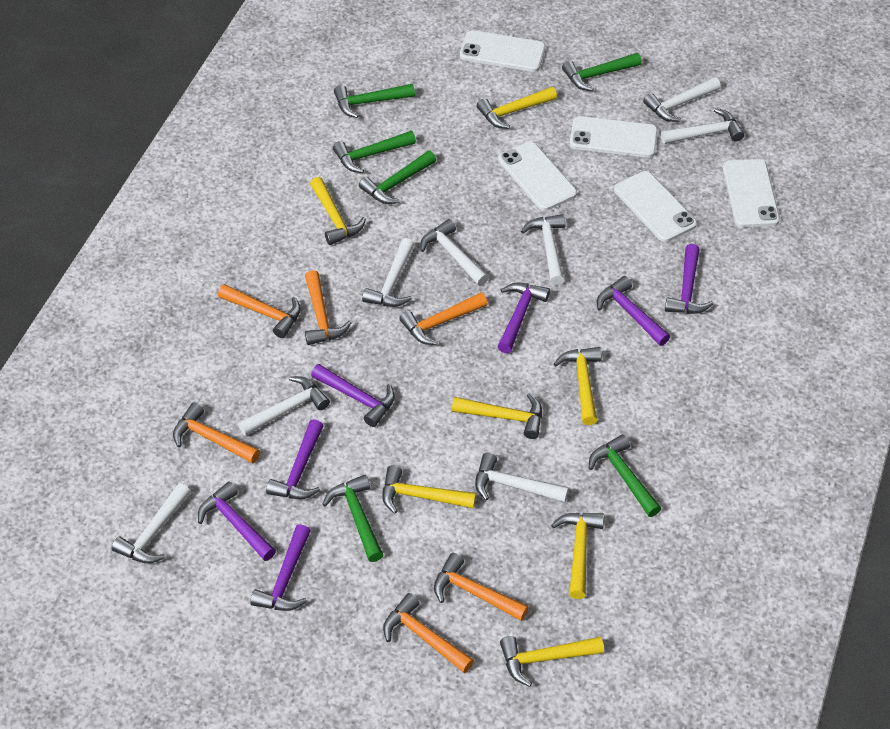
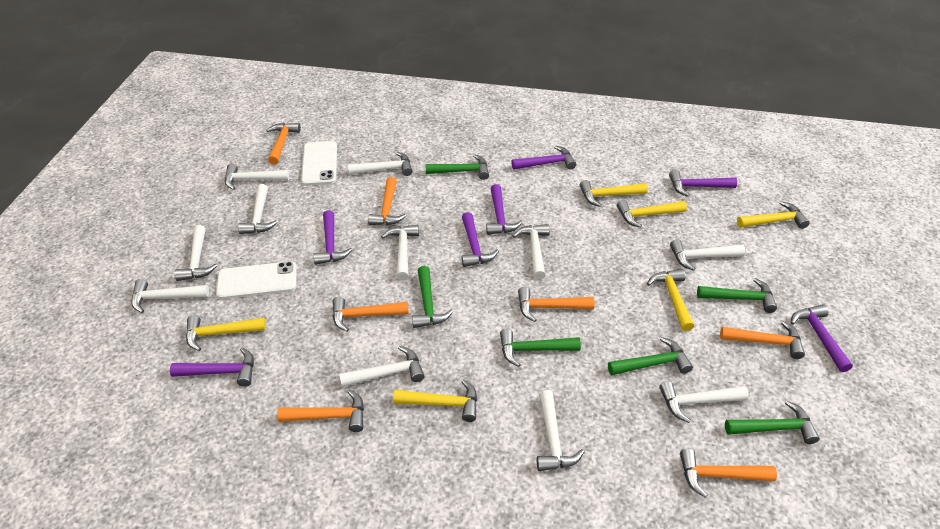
orange hammer: 6 -> 7
white hammer: 8 -> 11
white phone: 5 -> 2
yellow hammer: 7 -> 6

